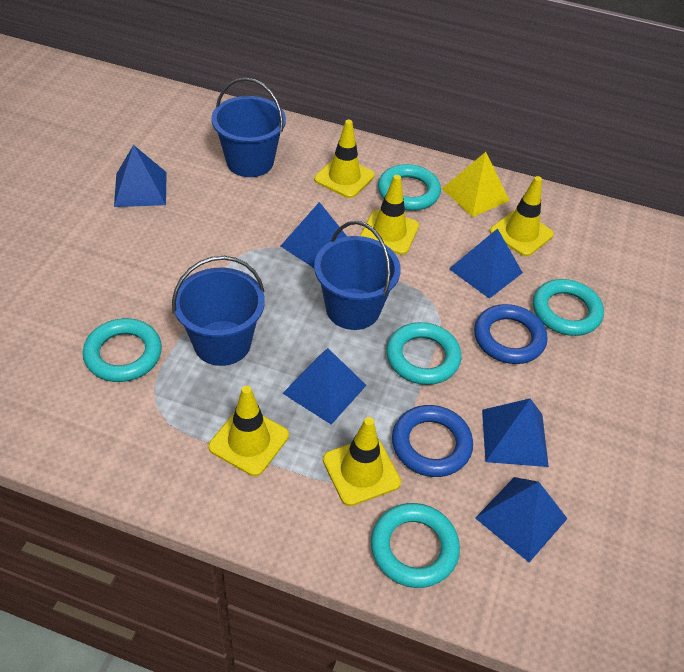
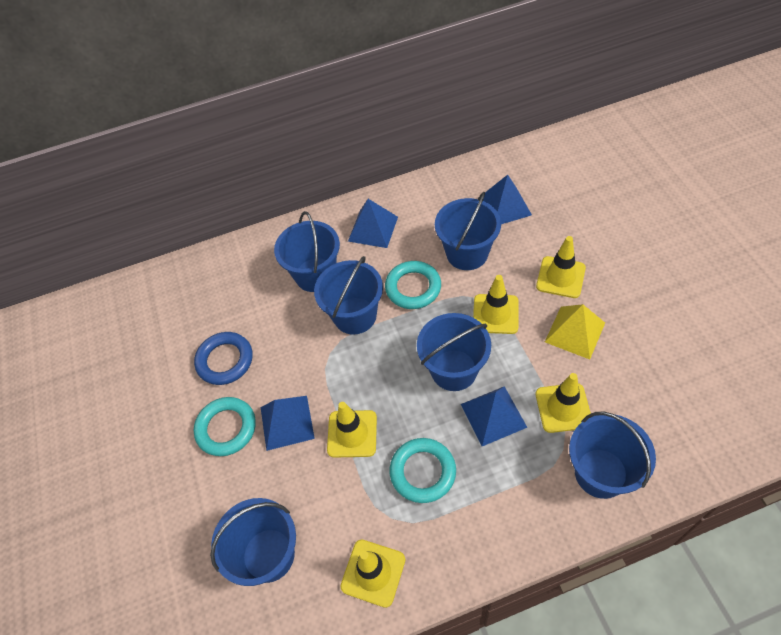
blue bucket: 3 -> 6
blue pyramid: 6 -> 4
blue ring: 2 -> 1
turquoise ring: 5 -> 3

